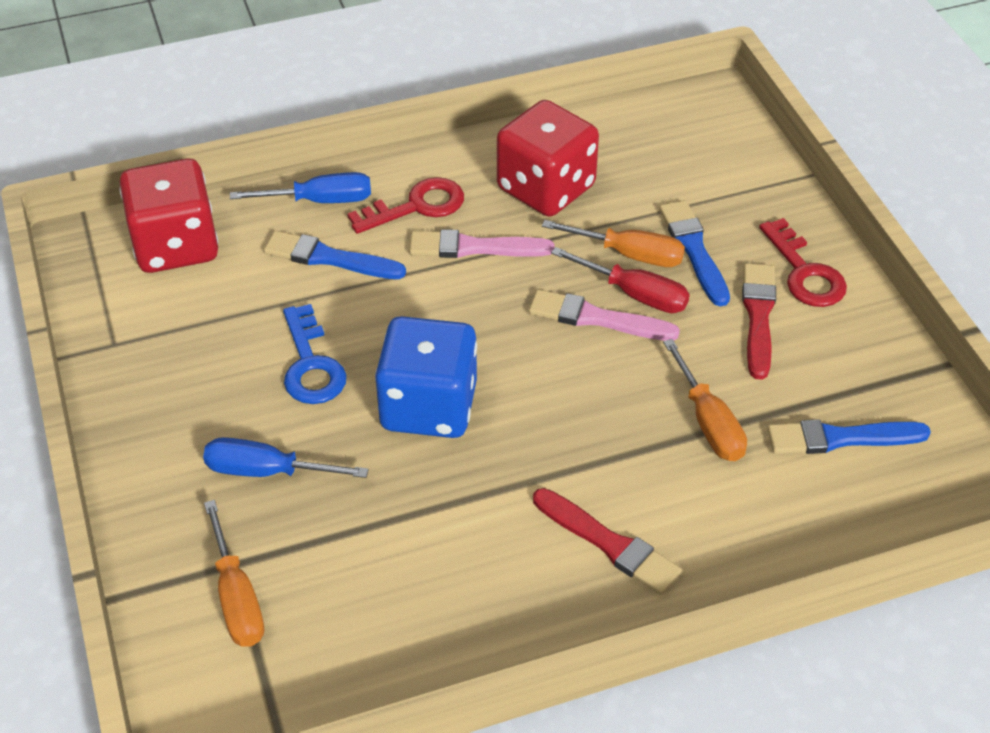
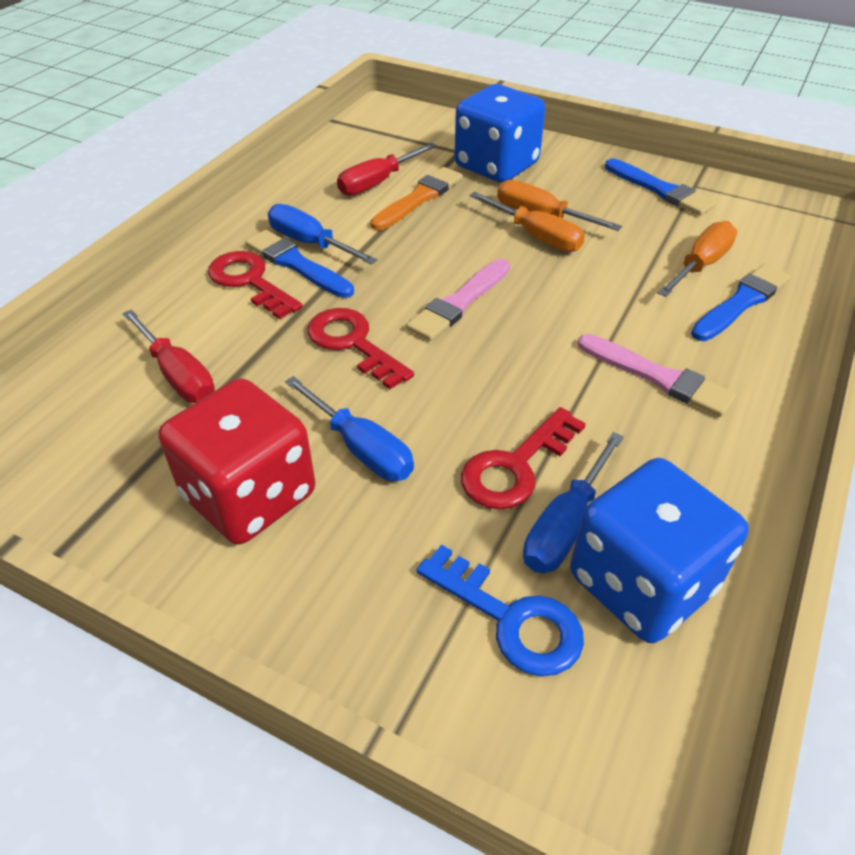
blue dice: 1 -> 2
blue screwdriver: 2 -> 3
orange brush: 0 -> 1
red brush: 2 -> 0
red dice: 2 -> 1
red key: 2 -> 3
red screwdriver: 1 -> 2

